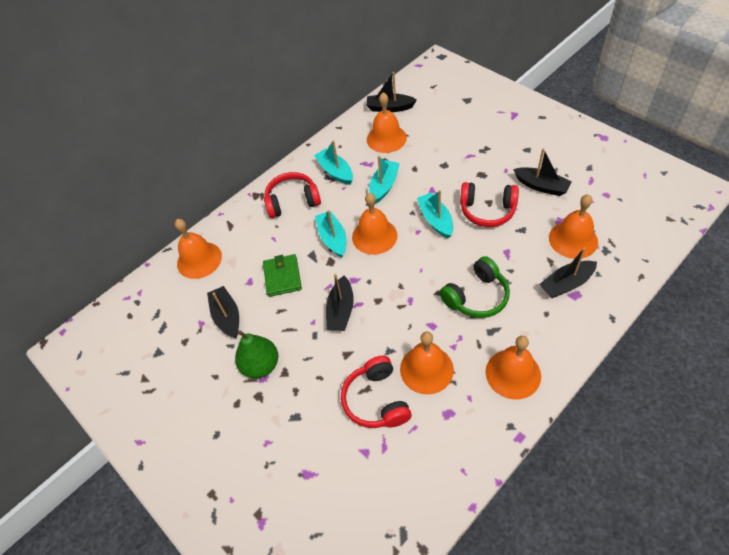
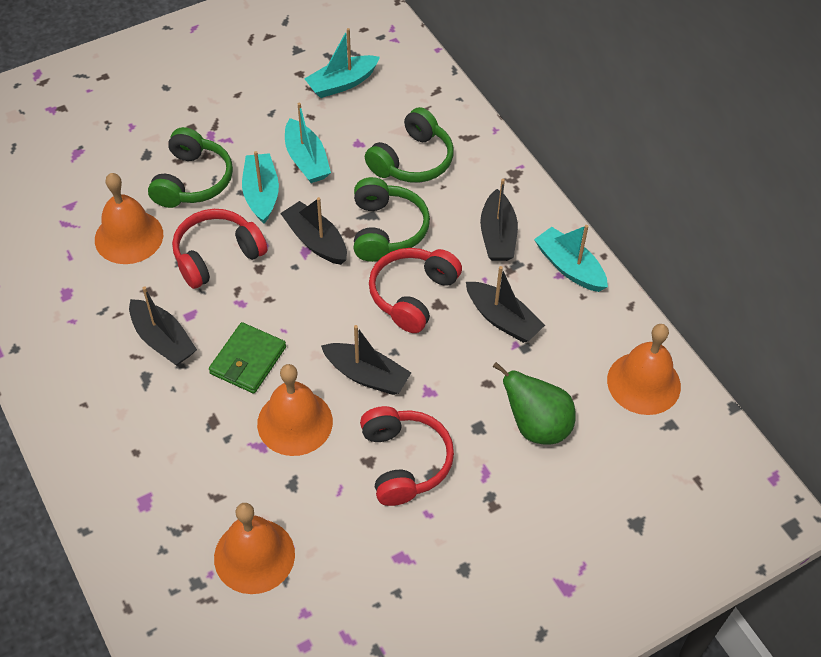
green headphones: 1 -> 3
orange bell: 6 -> 4

